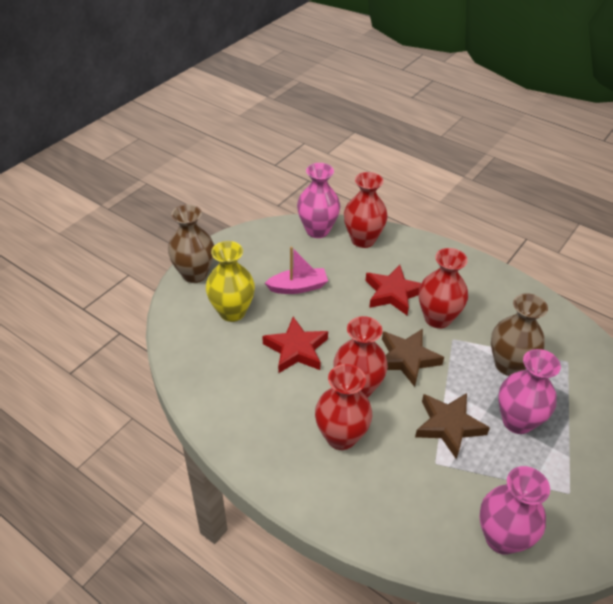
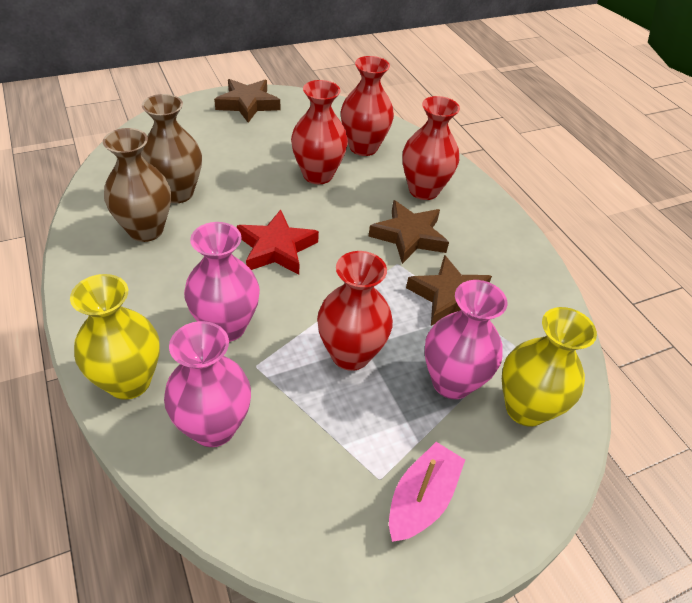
brown star: 2 -> 3
red star: 2 -> 1
yellow vase: 1 -> 2

